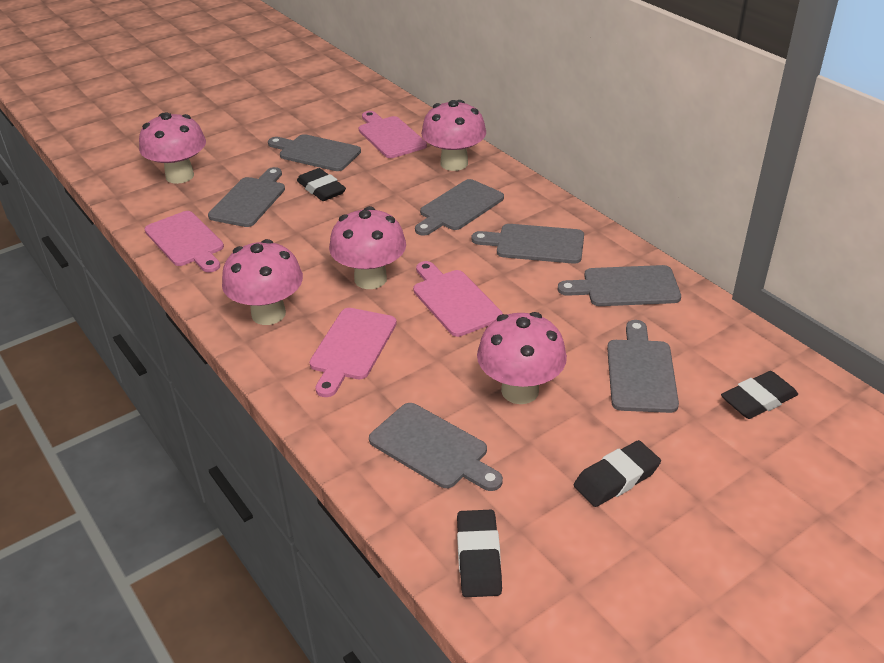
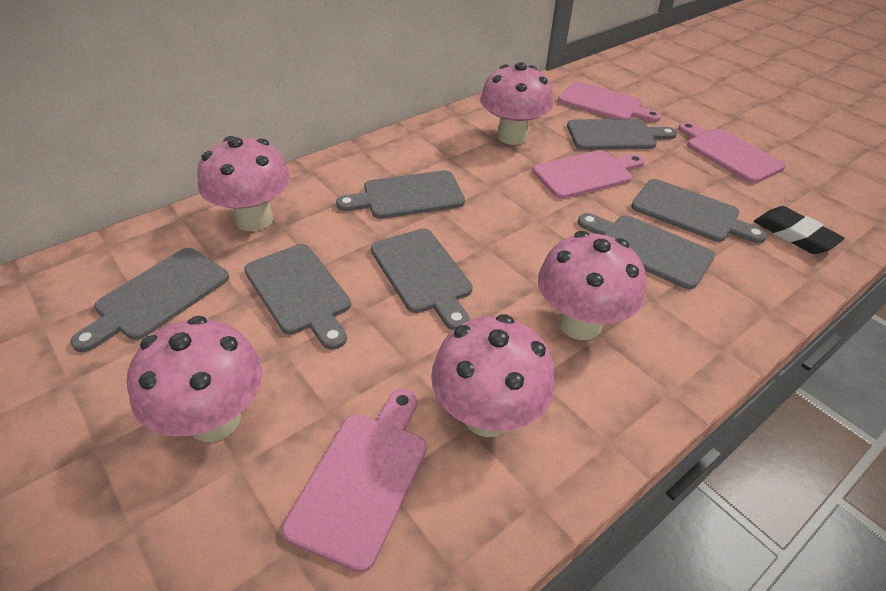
black eraser: 4 -> 1

